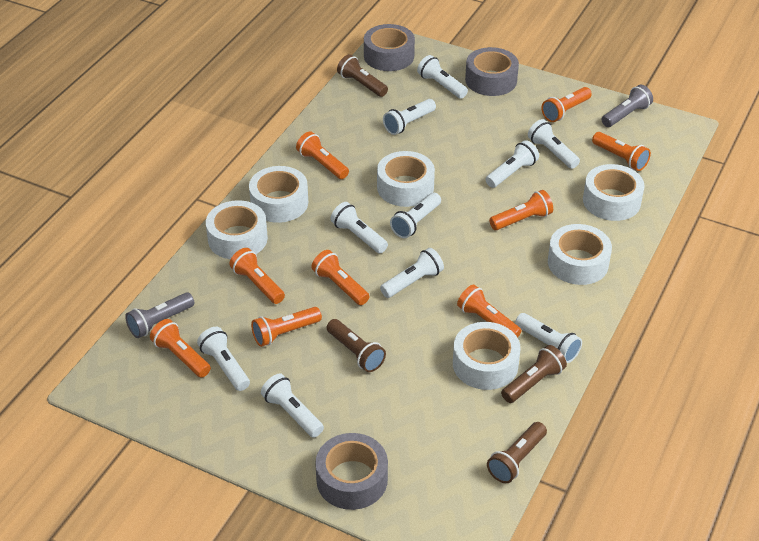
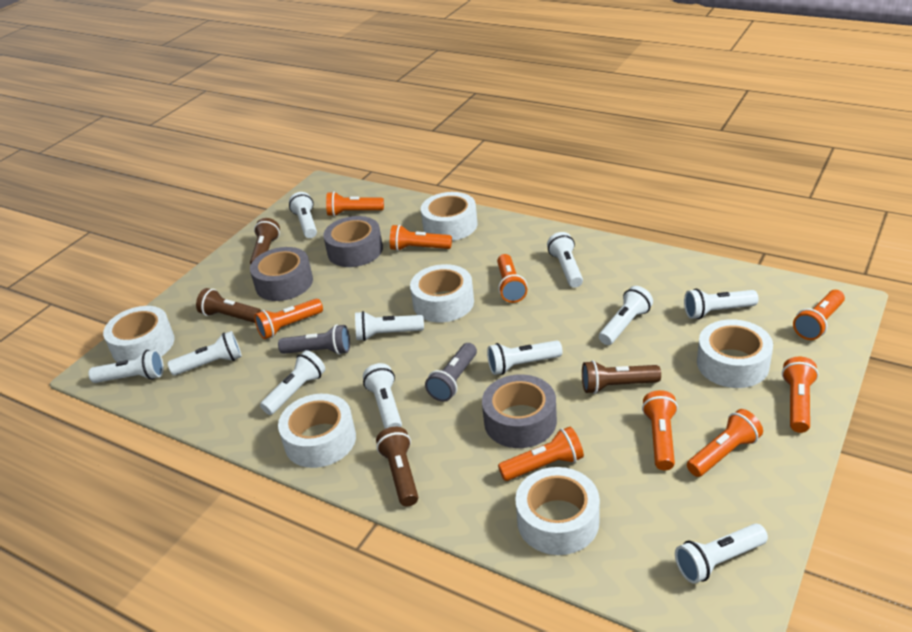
white flashlight: 10 -> 11

